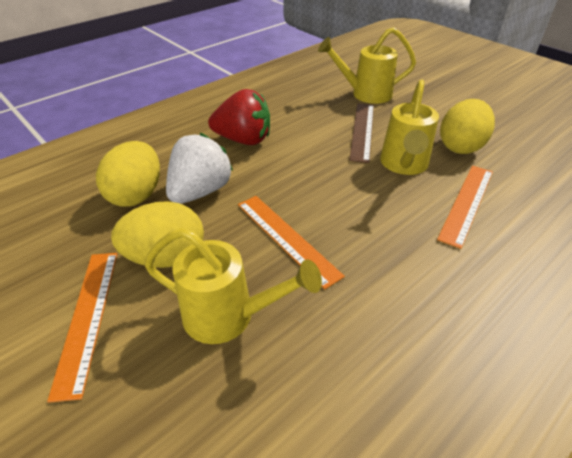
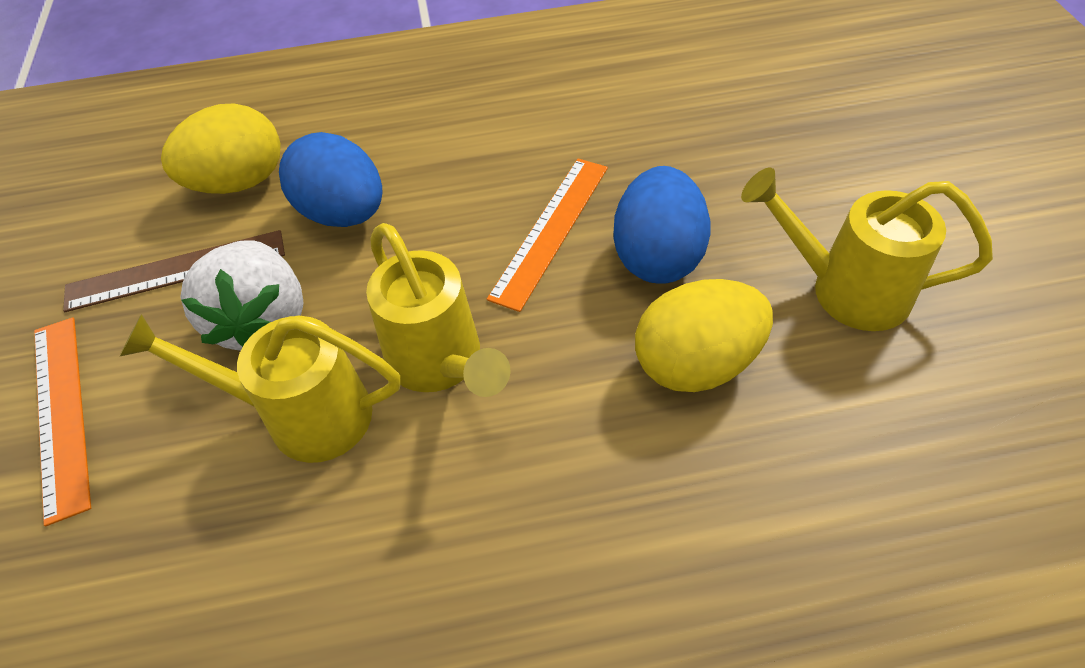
blue egg: 0 -> 2
orange ruler: 3 -> 2
red strawberry: 1 -> 0
yellow egg: 3 -> 2

